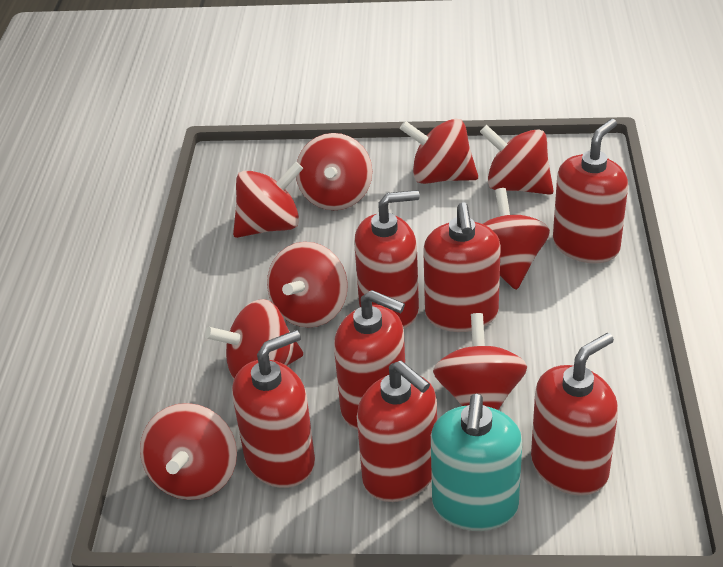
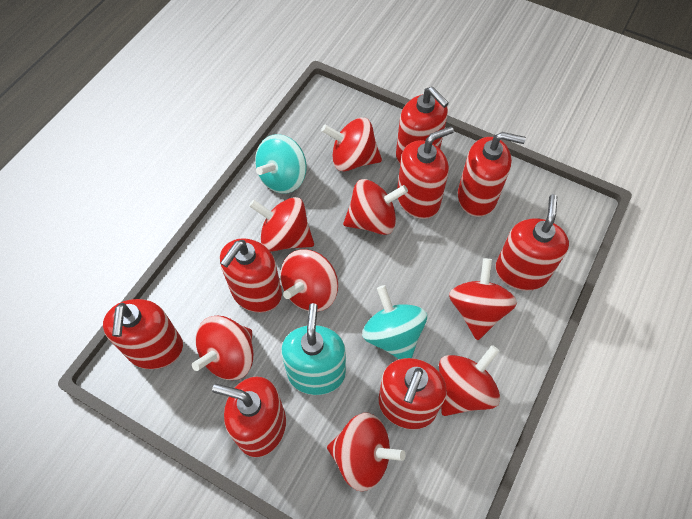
red soap dispenser: 7 -> 8
red spinning top: 9 -> 8
turquoise spinning top: 0 -> 2

